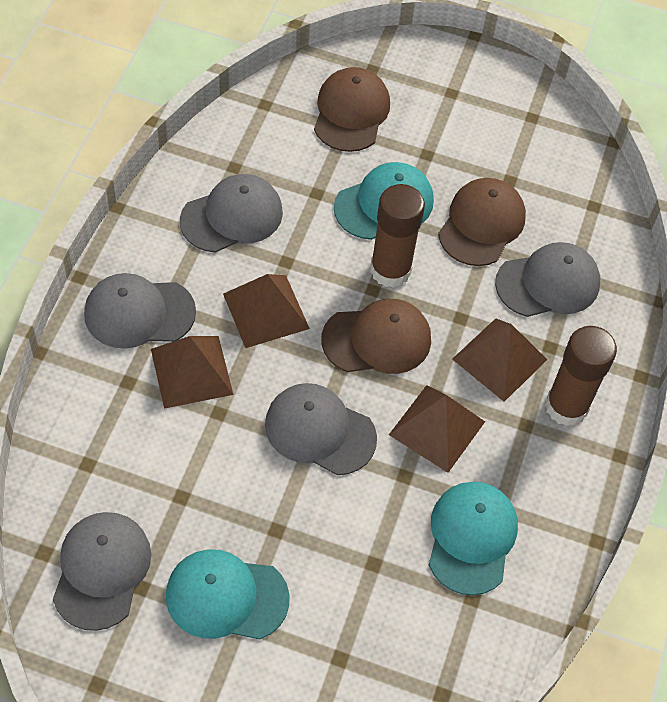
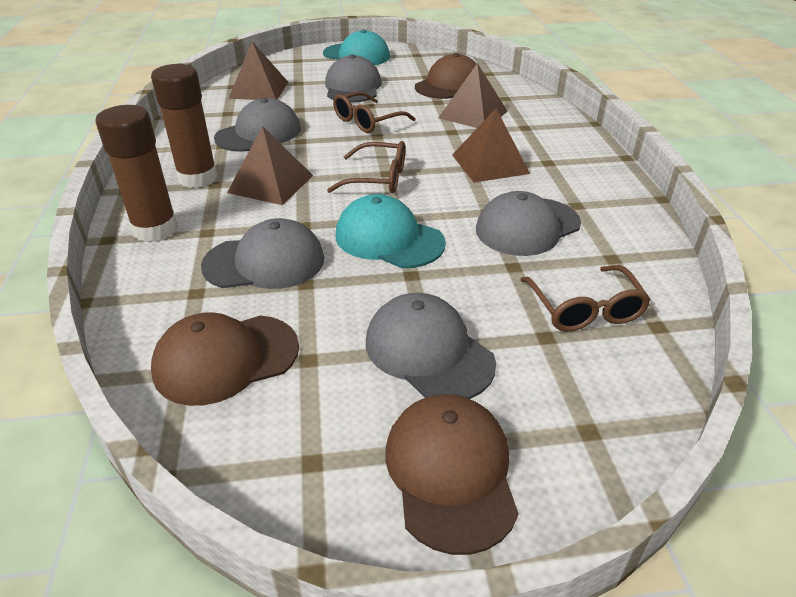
brown glasses: 0 -> 3
turquoise cap: 3 -> 2

